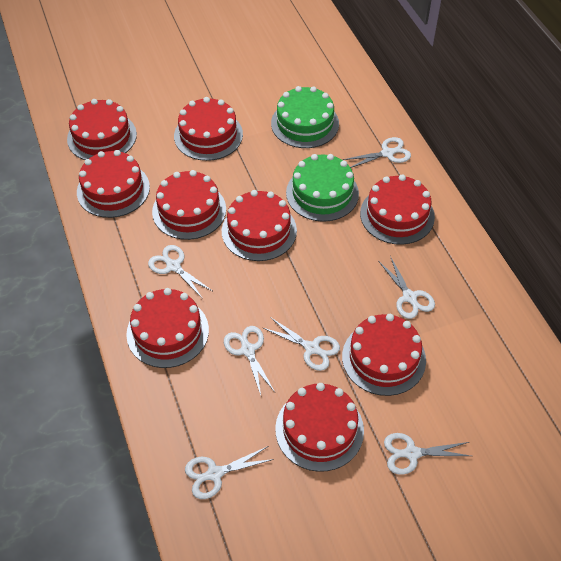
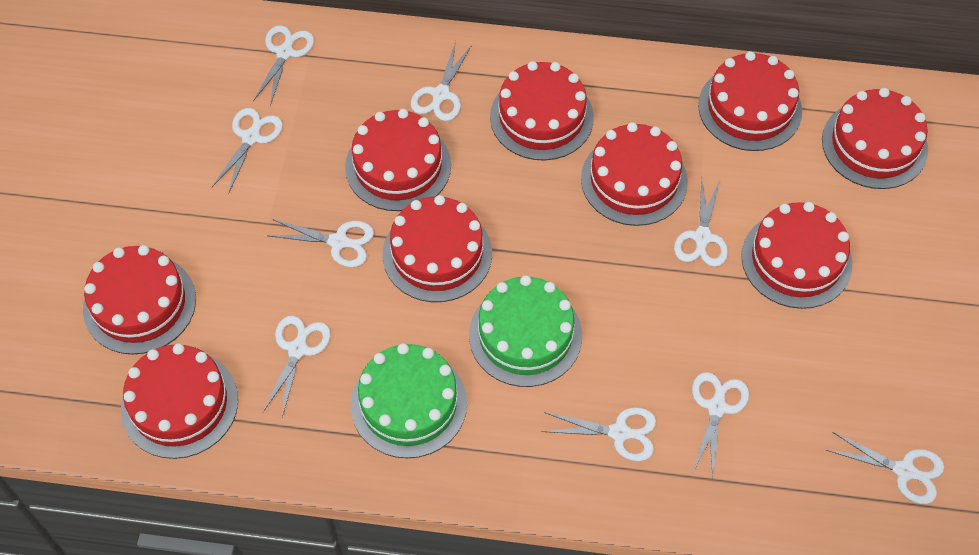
white scissors: 7 -> 9

